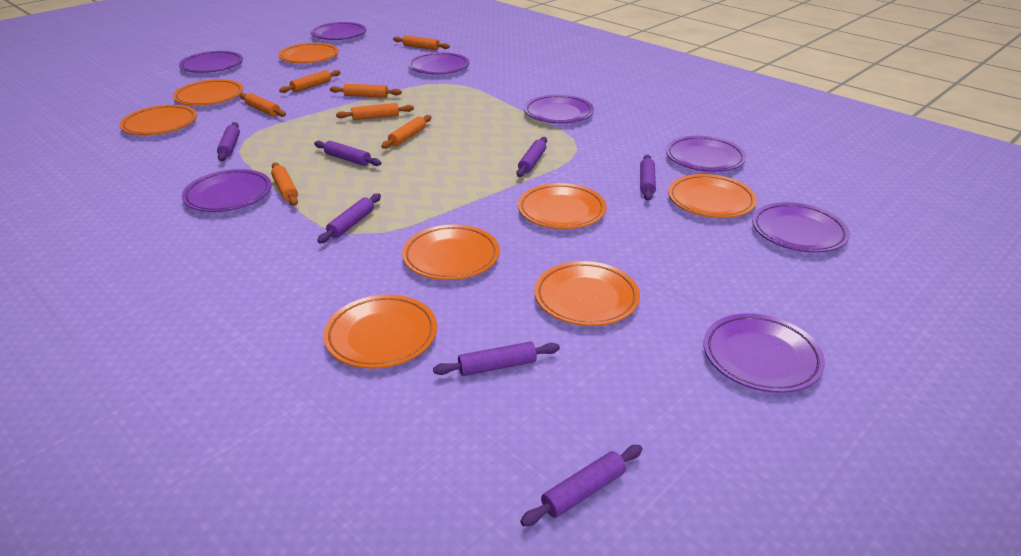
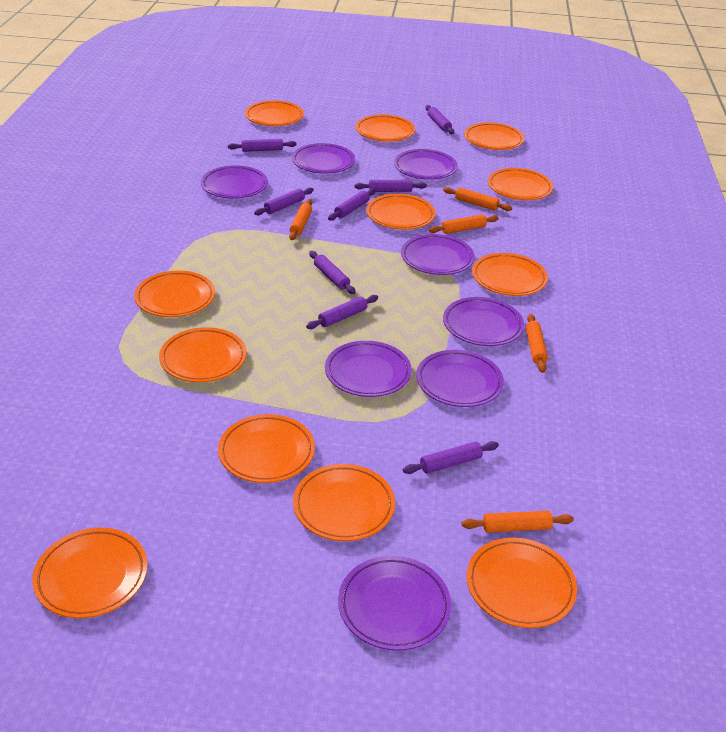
orange plate: 8 -> 12
orange rolling pin: 7 -> 5
purple rolling pin: 7 -> 8

